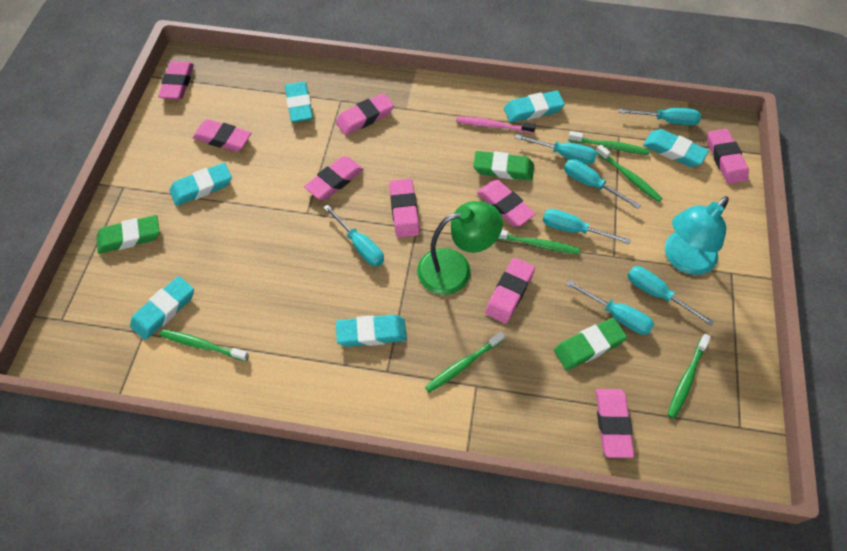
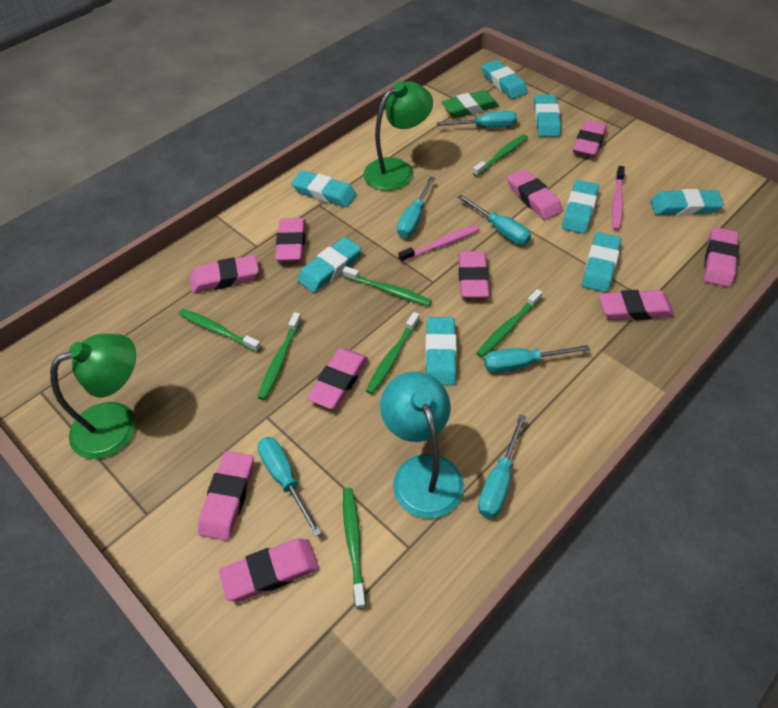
green eraser: 3 -> 1
green lamp: 1 -> 2
green toothbrush: 6 -> 7
pink eraser: 9 -> 10
pink toothbrush: 1 -> 2
turquoise eraser: 6 -> 8
turquoise screwdriver: 7 -> 6

